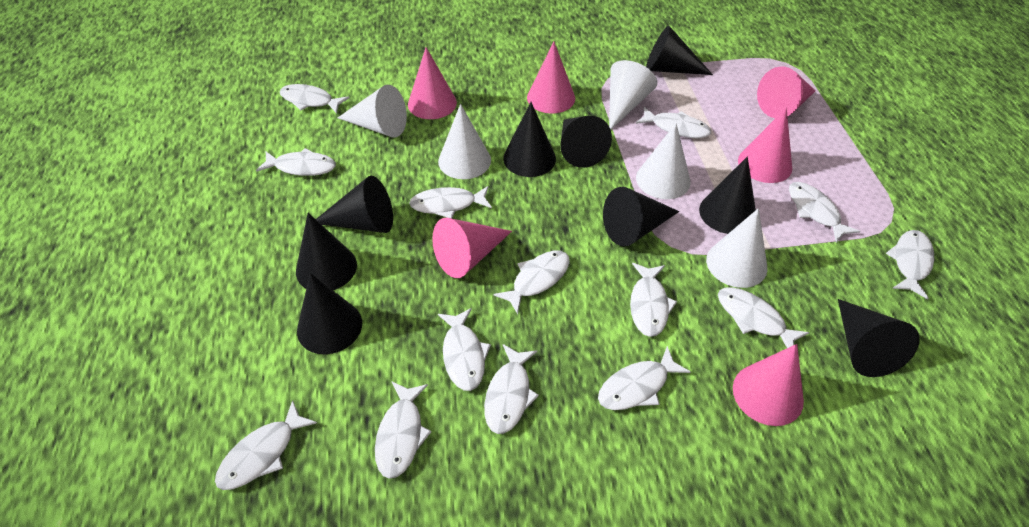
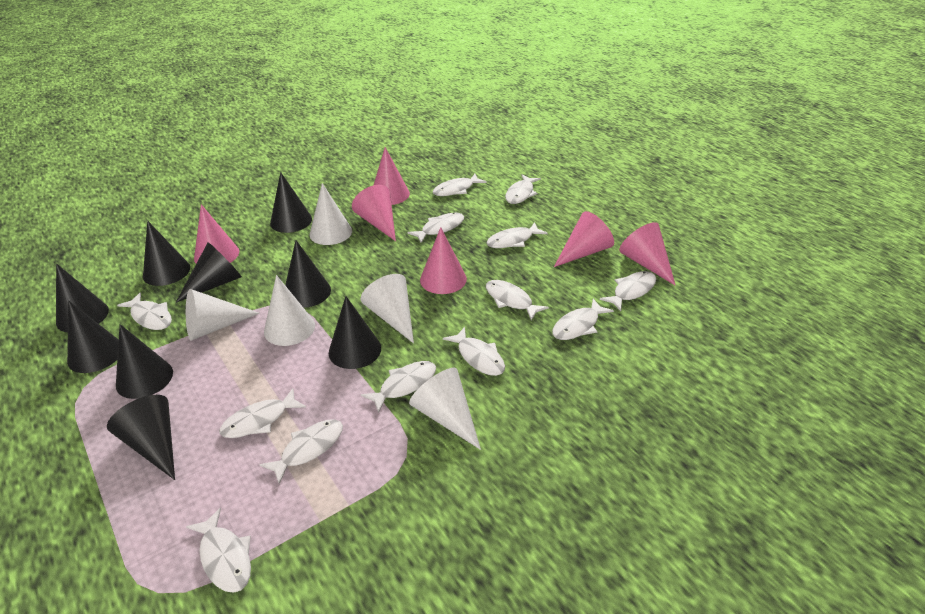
white fish: 14 -> 13

